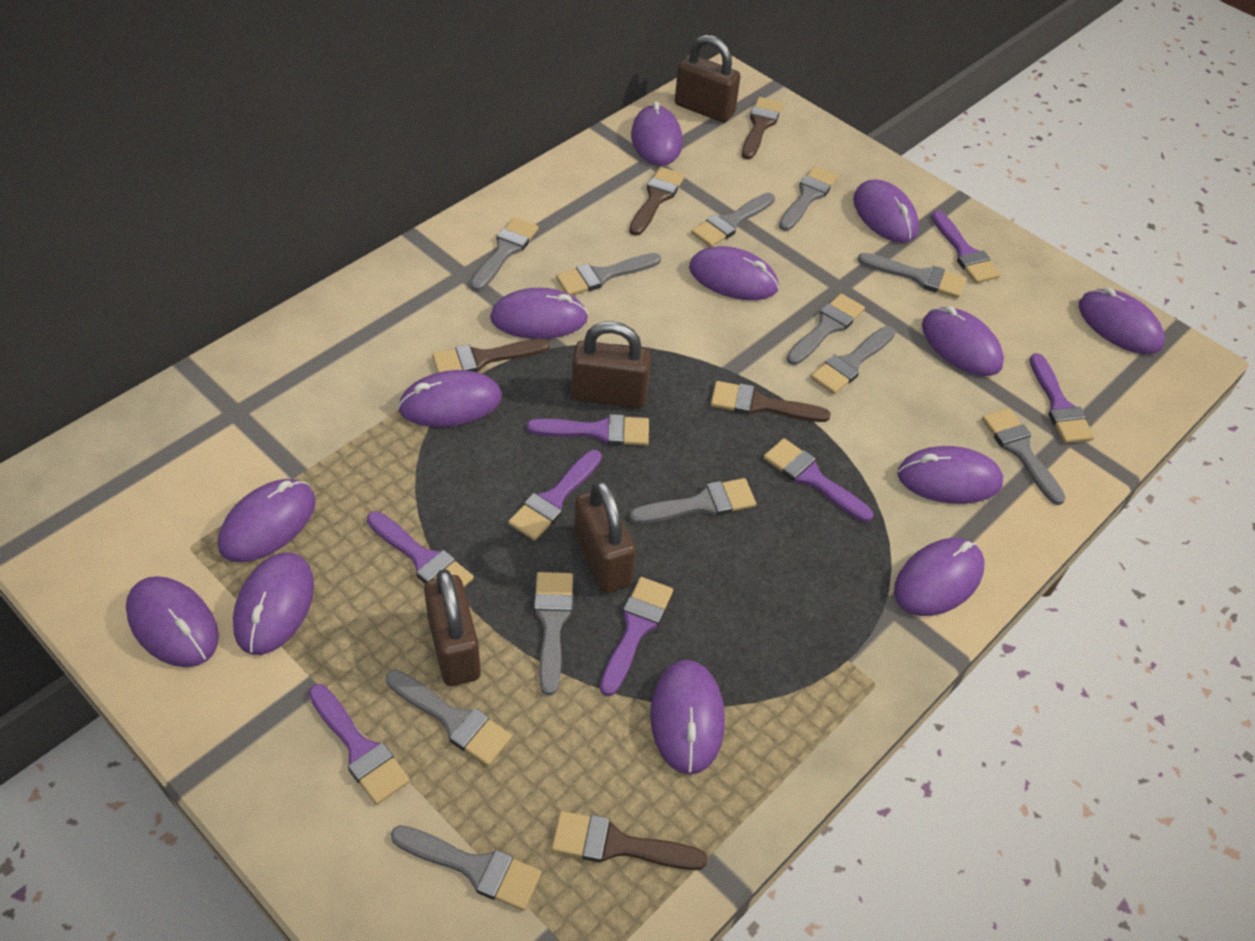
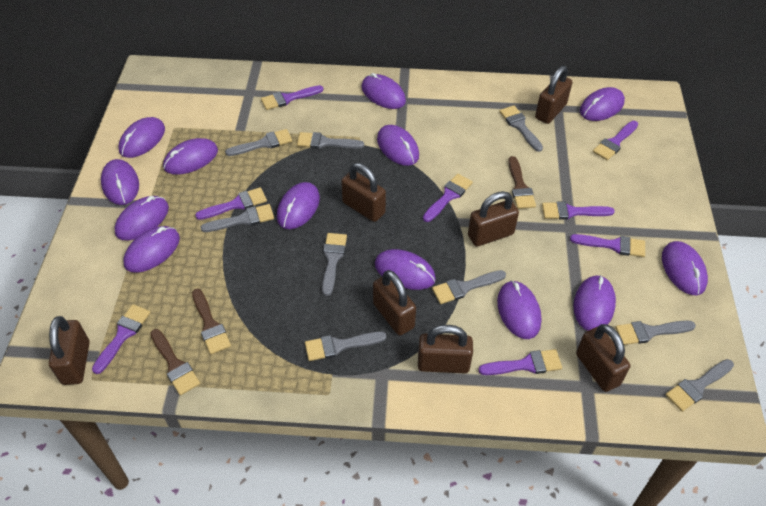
brown brush: 5 -> 3
brown padlock: 4 -> 7
grey brush: 12 -> 9

